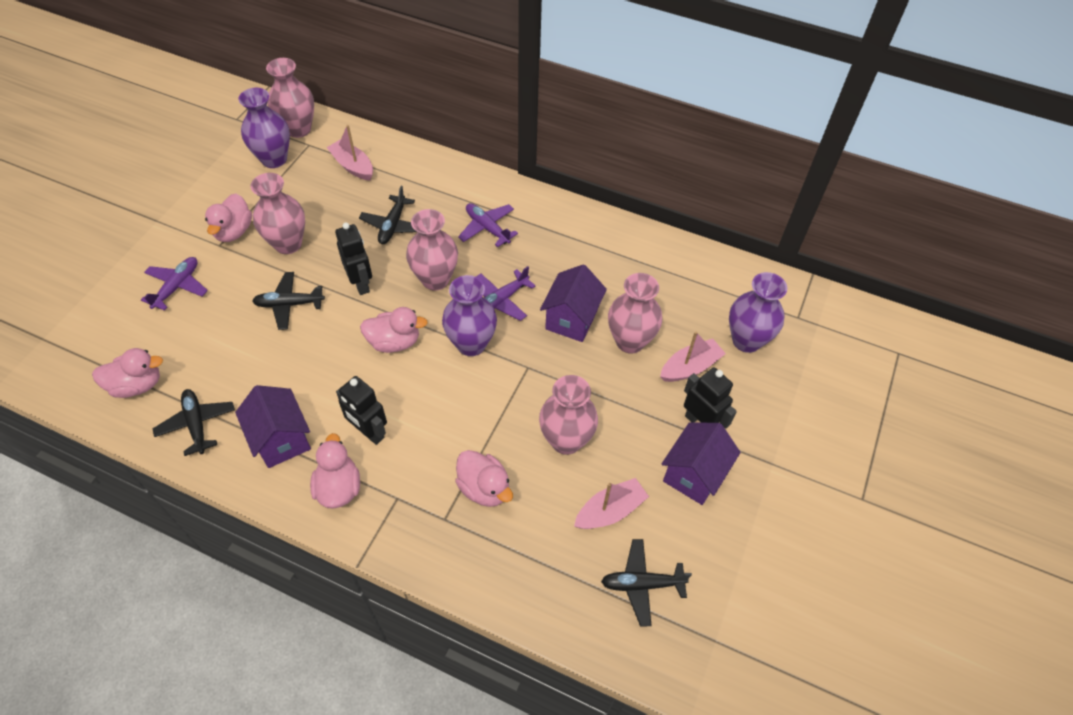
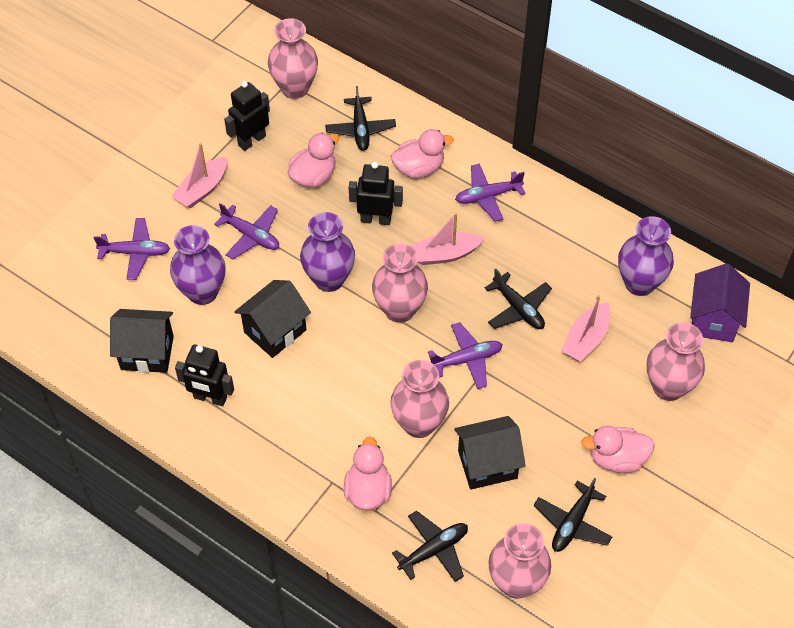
black house: 0 -> 3
pink duck: 5 -> 4
purple house: 3 -> 1
purple plane: 3 -> 4

